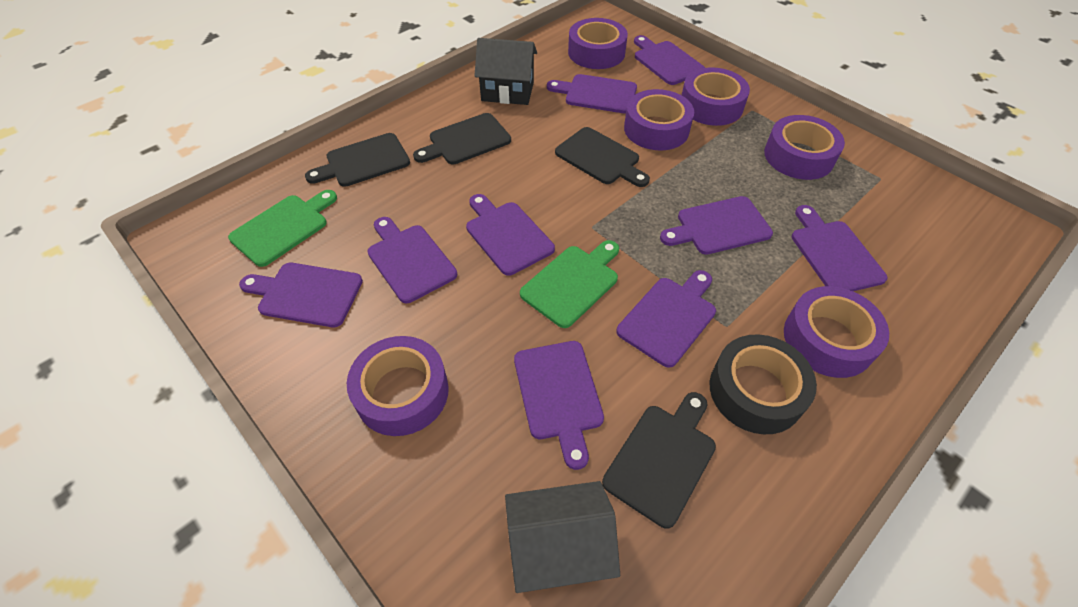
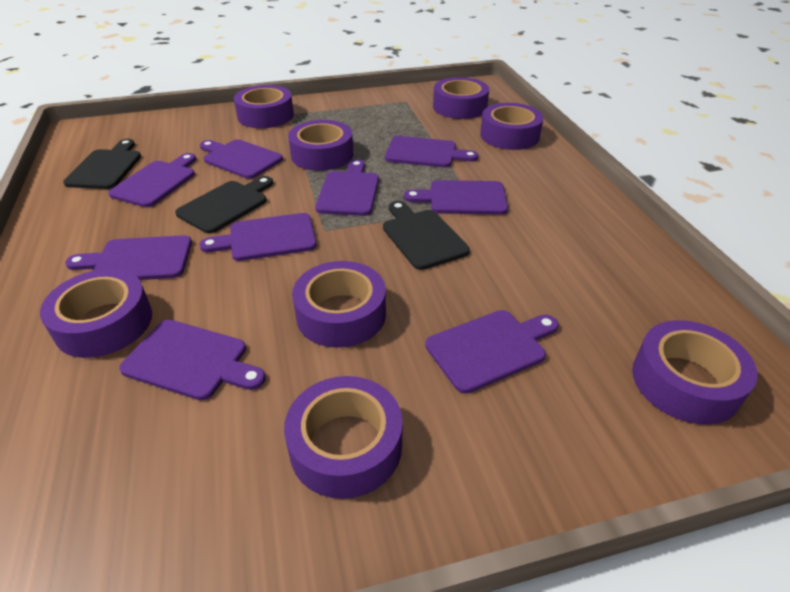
black cutting board: 4 -> 3
black house: 2 -> 0
black tape: 1 -> 0
green cutting board: 2 -> 0
purple tape: 6 -> 8

